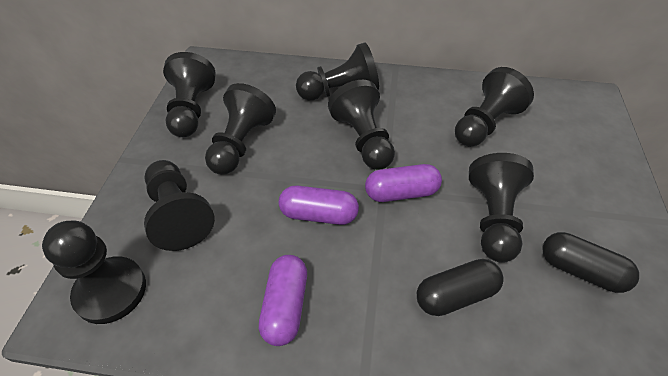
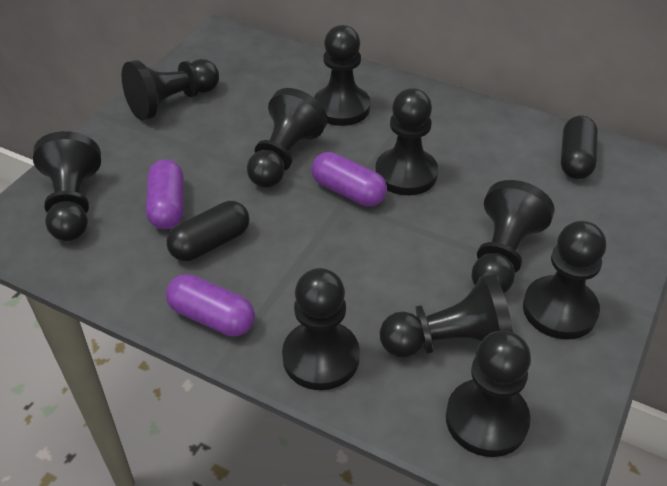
black pawn: 8 -> 10

